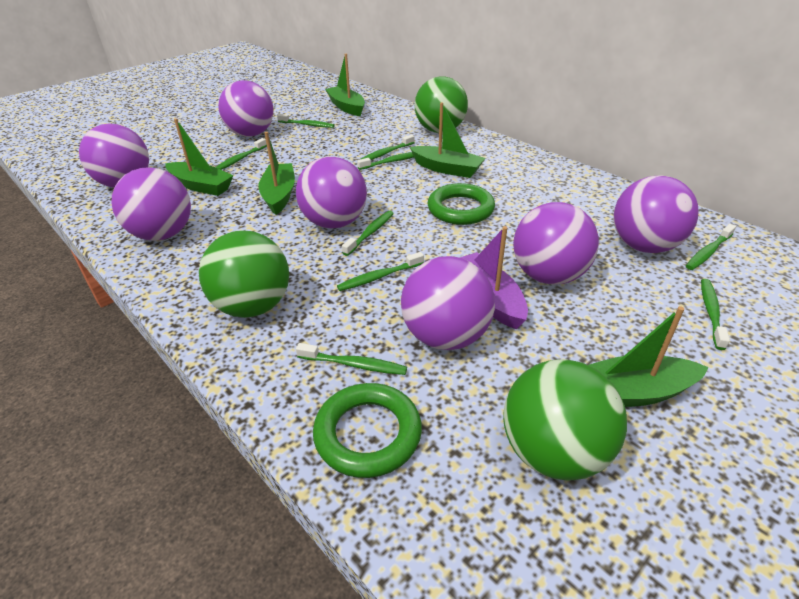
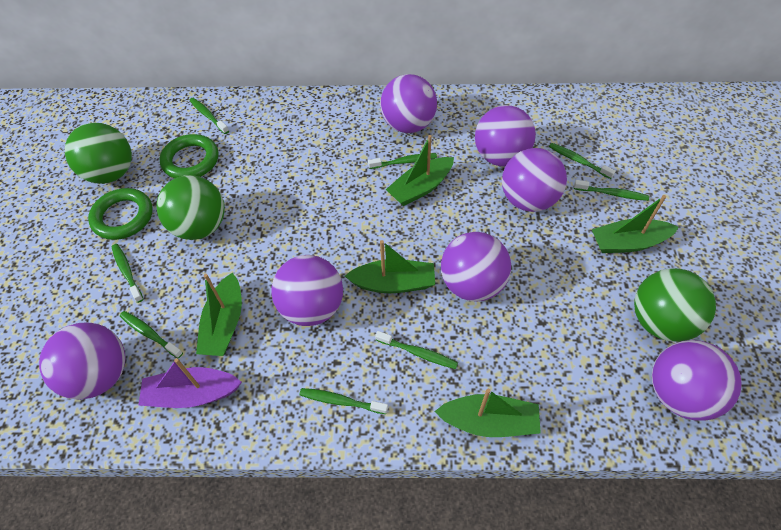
green toothbrush: 9 -> 8

